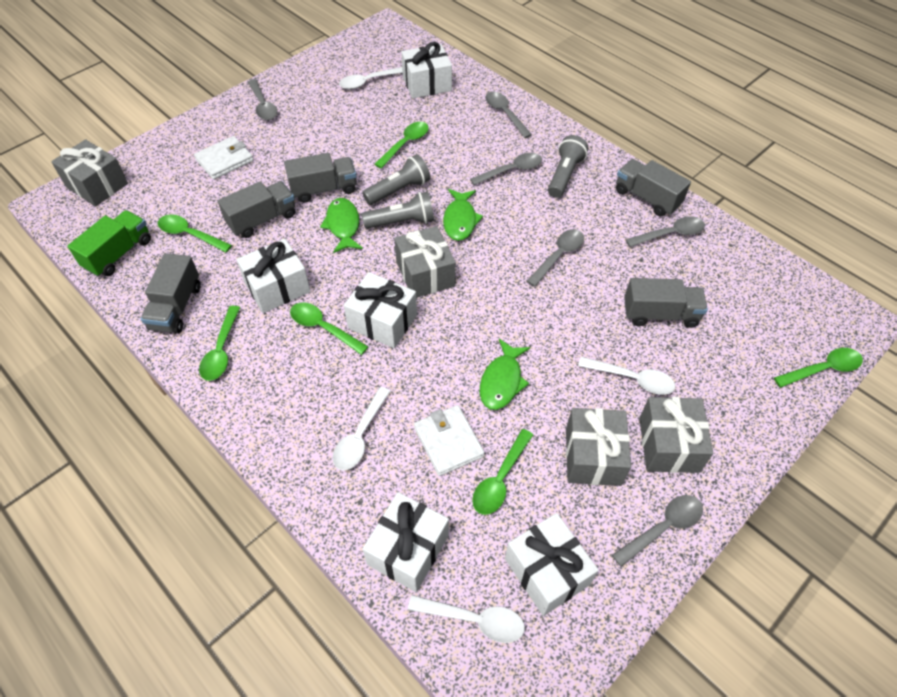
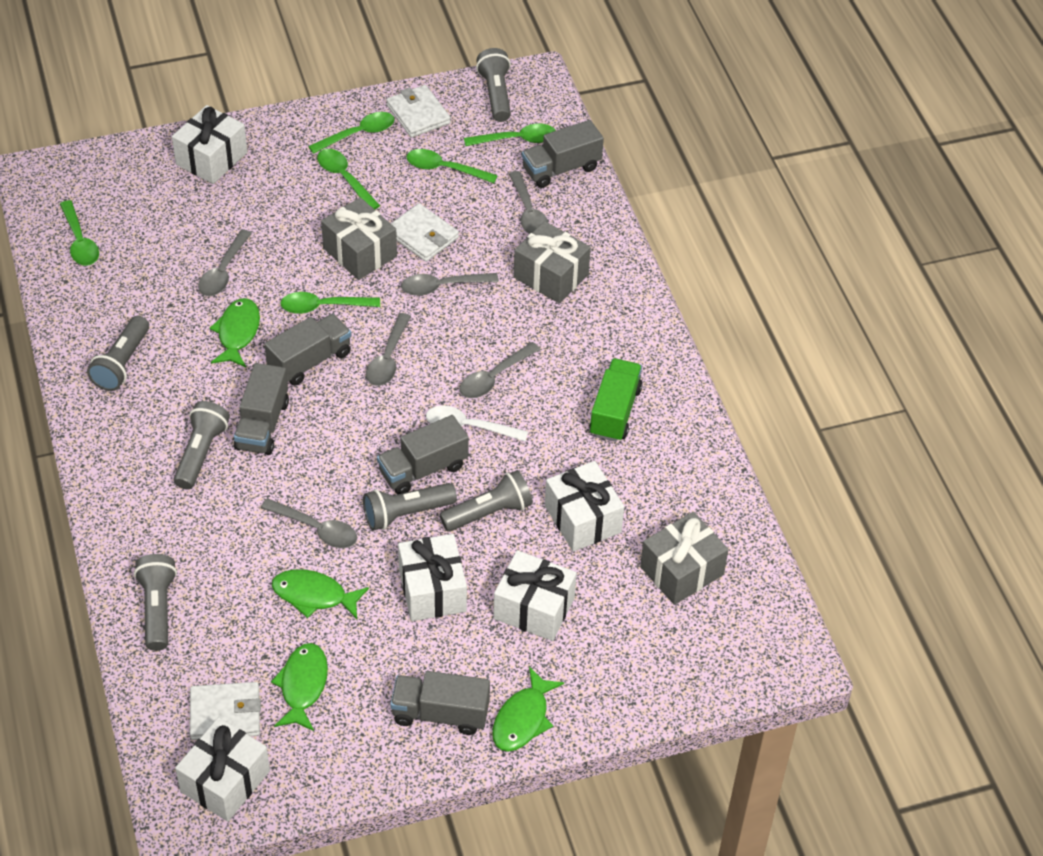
green fish: 3 -> 4
grey flashlight: 3 -> 6
grey gift: 4 -> 3
white spoon: 4 -> 1
white wallet: 2 -> 3

